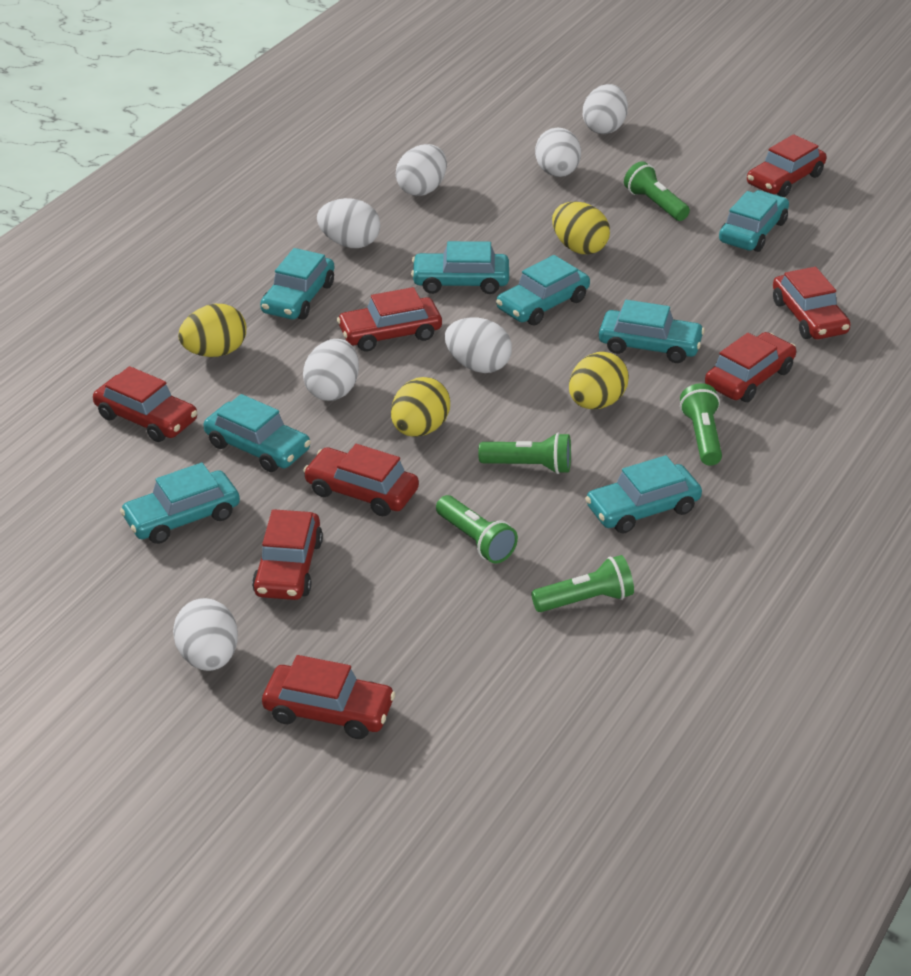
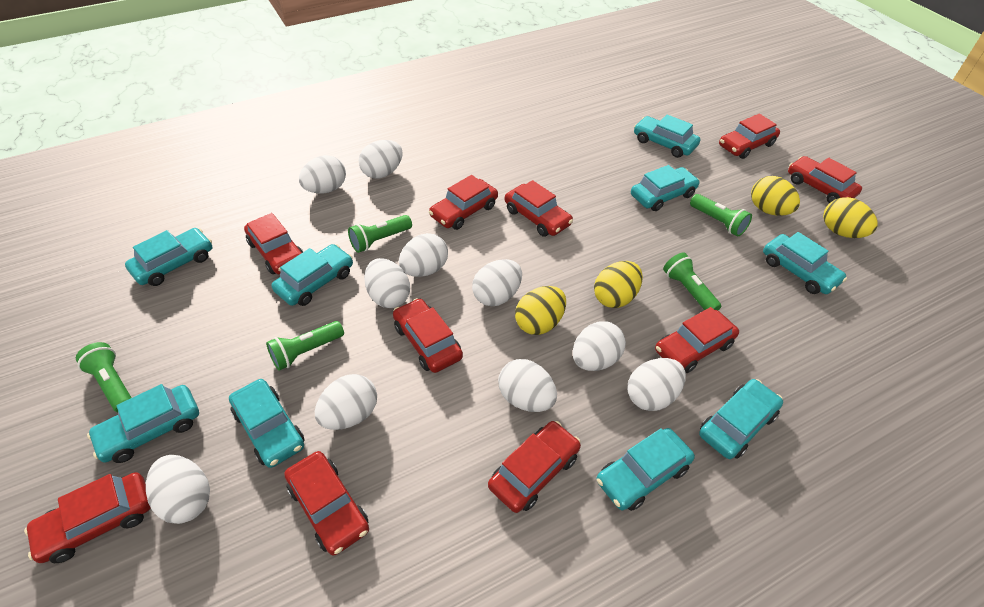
red car: 8 -> 10
turquoise car: 8 -> 9
white egg: 7 -> 10

